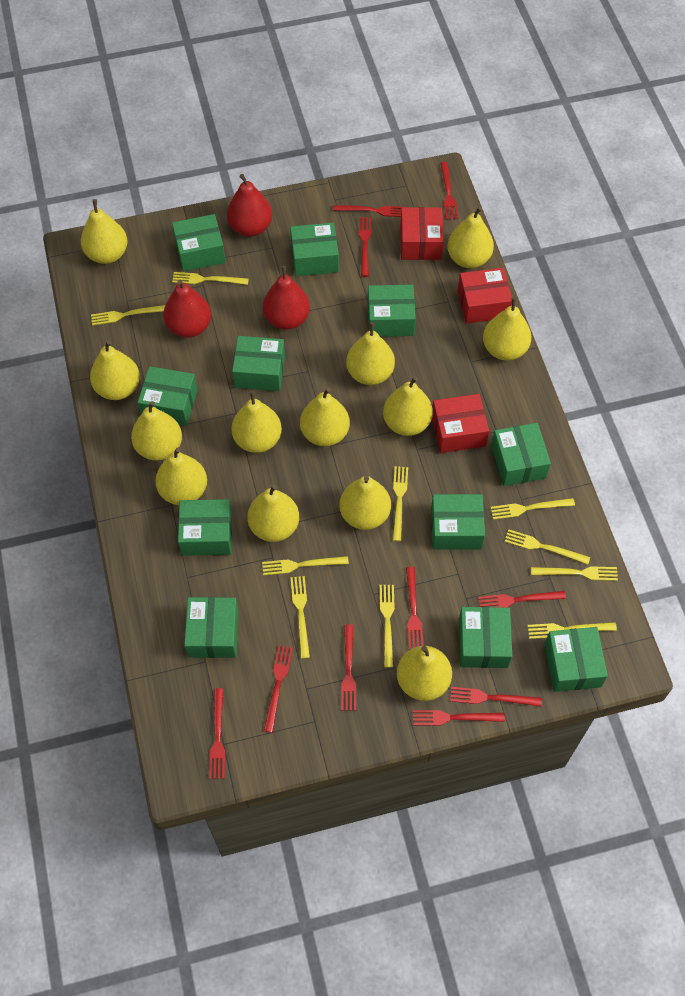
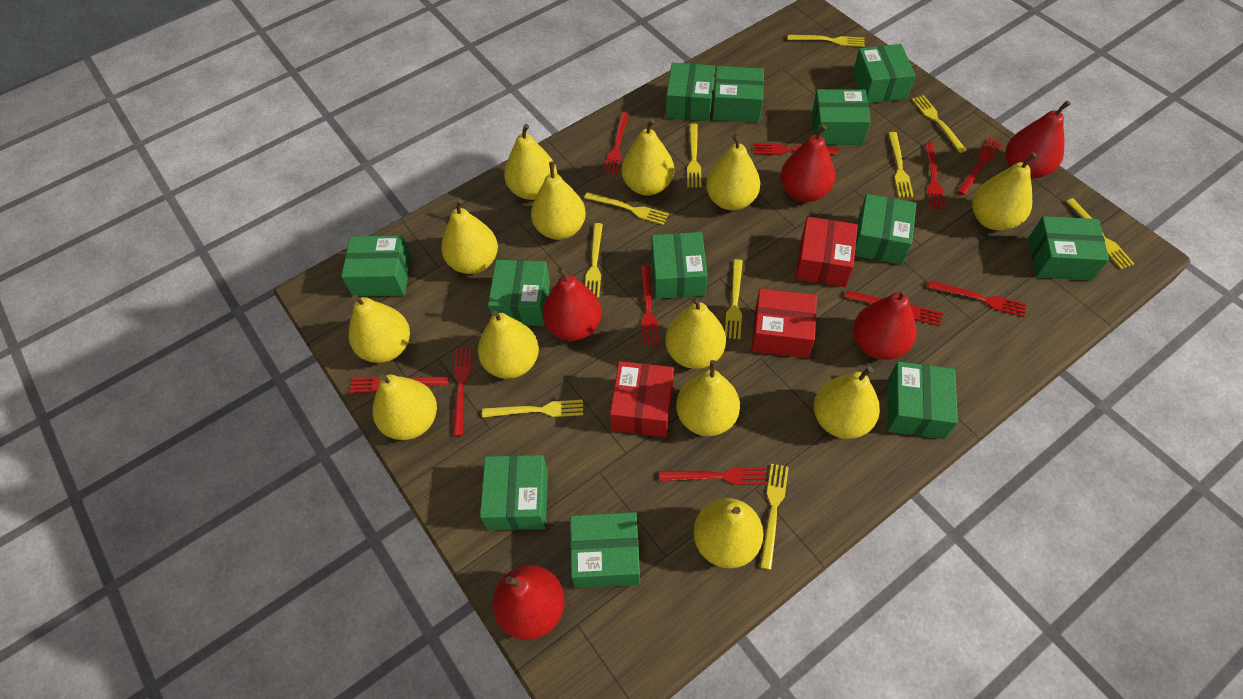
green box: 11 -> 12
red pear: 3 -> 5

